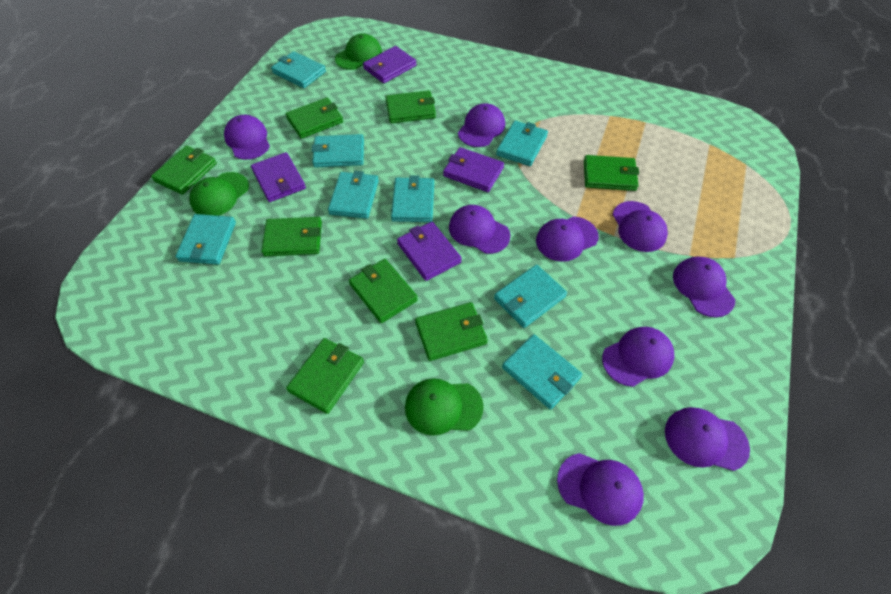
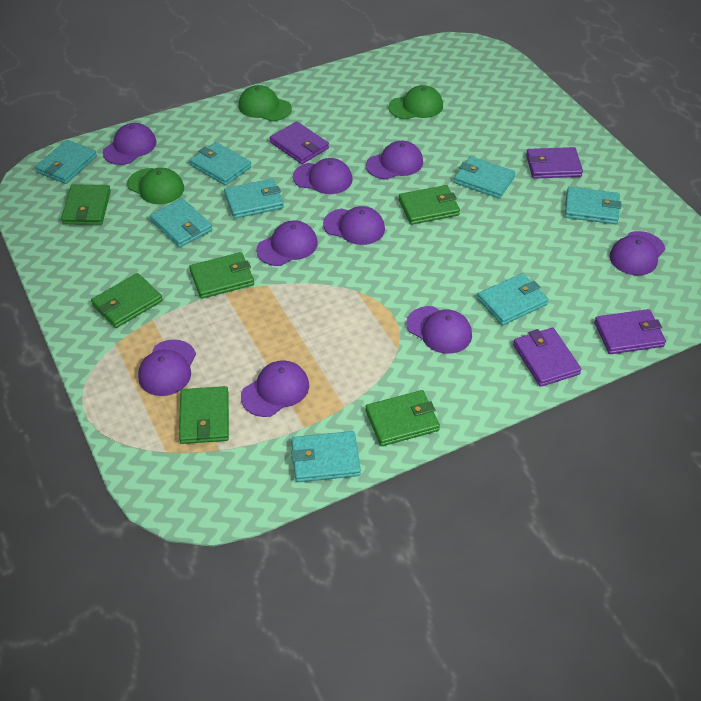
green wallet: 8 -> 6

